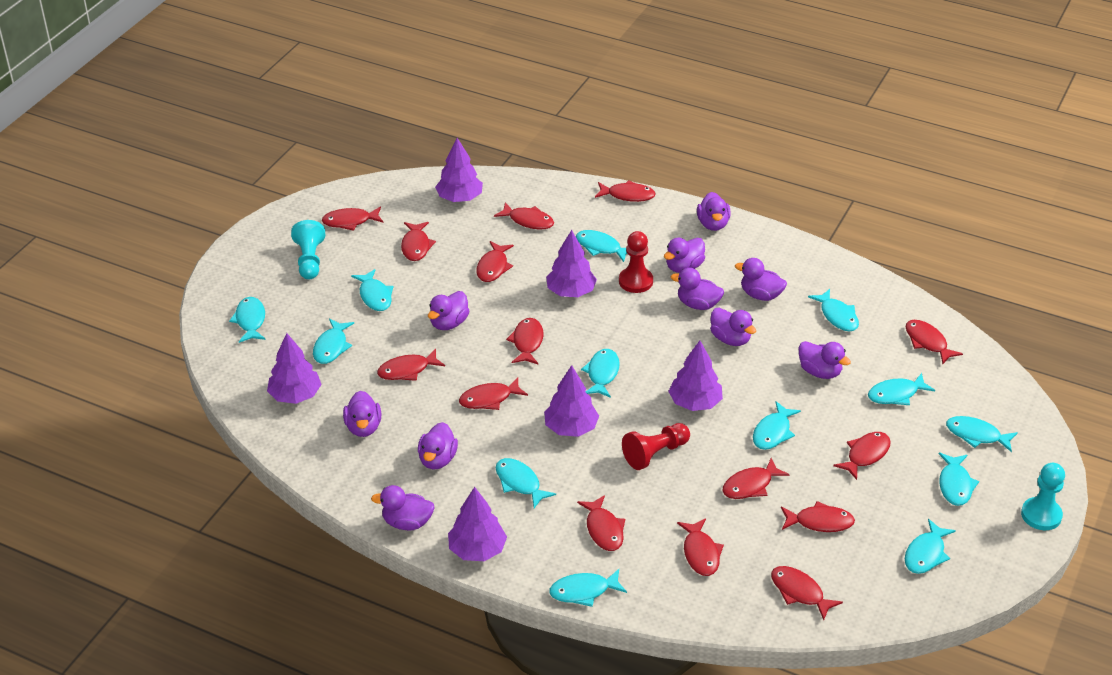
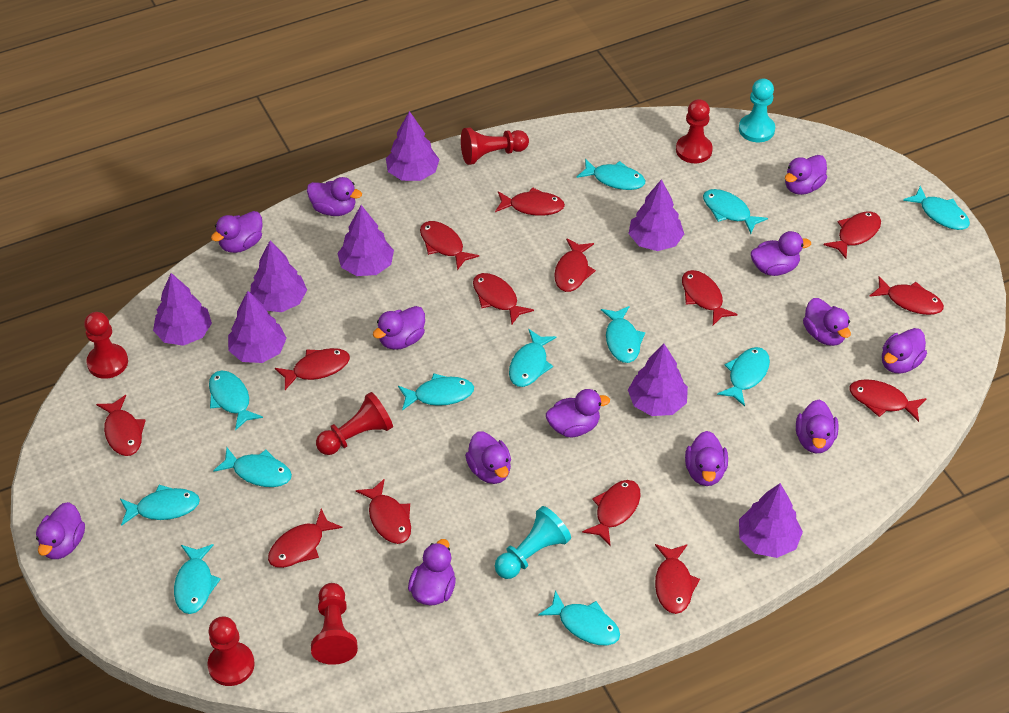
purple duck: 10 -> 13
purple tree: 6 -> 8
red fish: 15 -> 14
red pawn: 2 -> 6
turquoise fish: 13 -> 12

